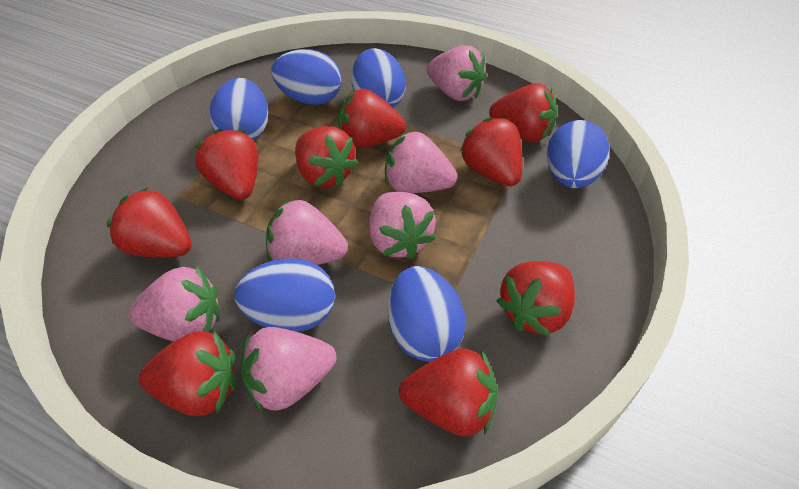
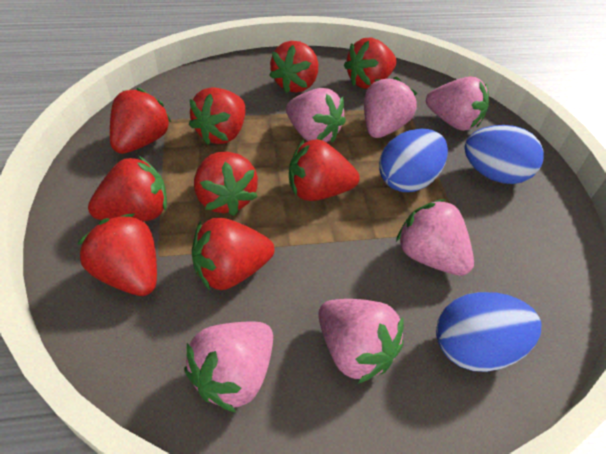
blue egg: 6 -> 3

